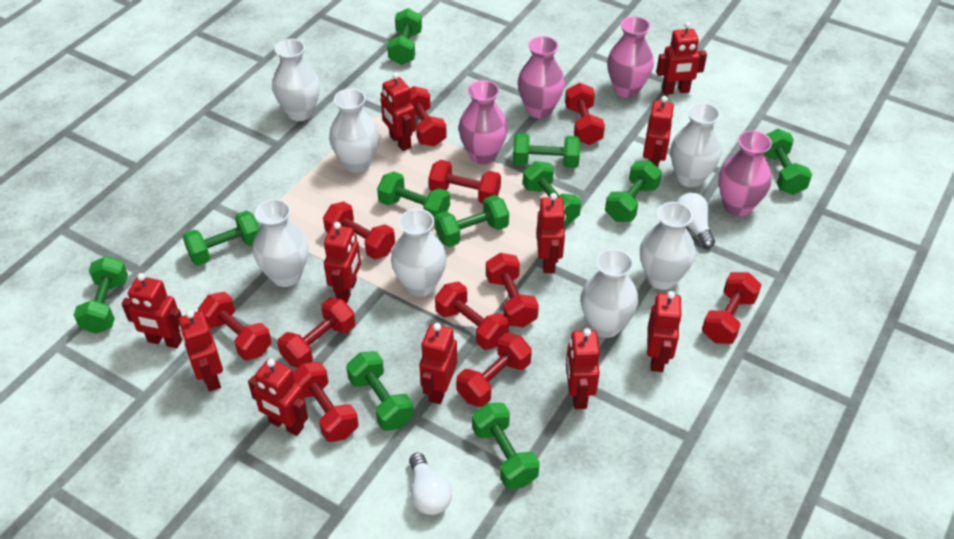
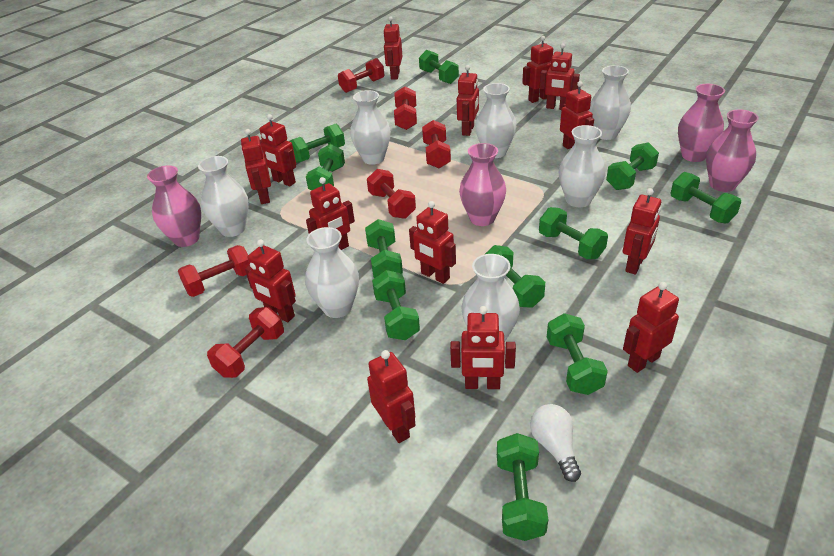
red dumbbell: 11 -> 6
red robot: 11 -> 14
white light bulb: 2 -> 1

